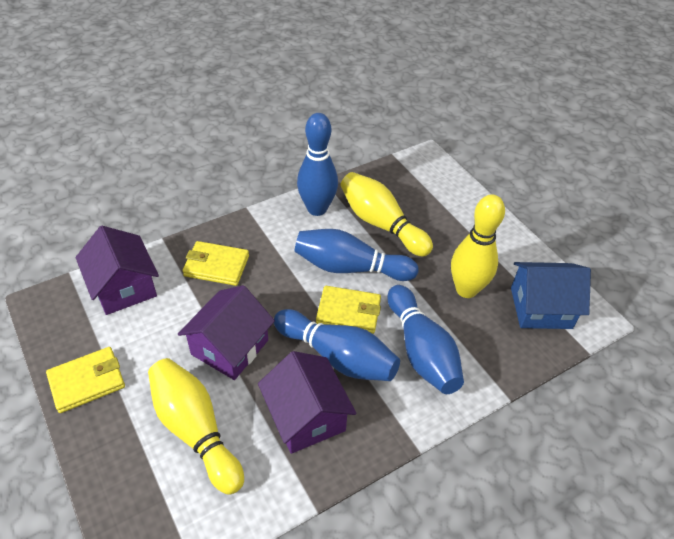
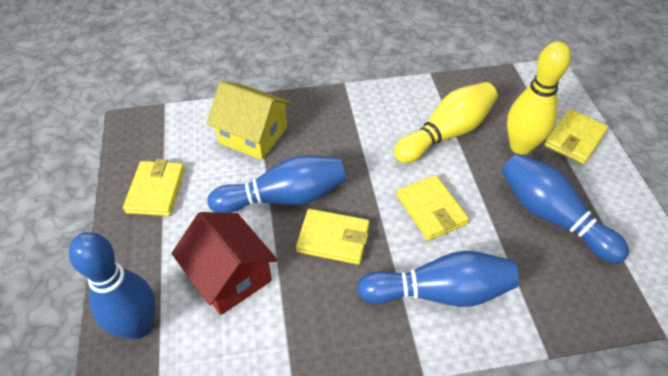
blue house: 1 -> 0
purple house: 3 -> 0
red house: 0 -> 1
yellow bowling pin: 3 -> 2
yellow house: 0 -> 1
yellow wallet: 3 -> 4

